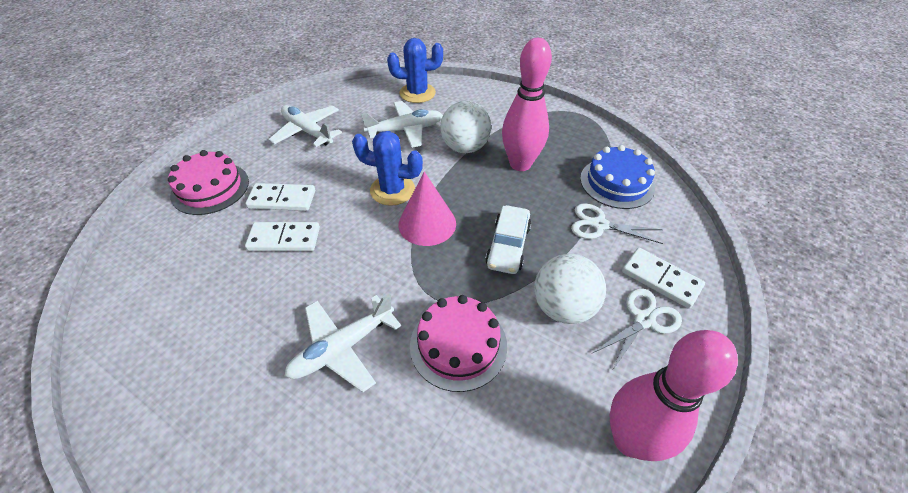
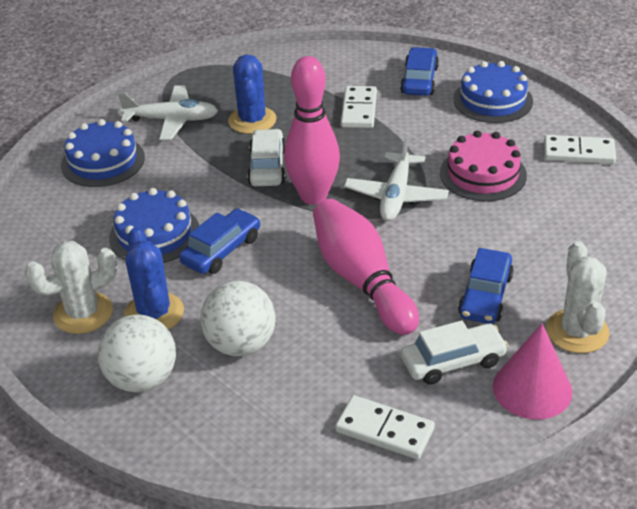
blue cake: 1 -> 3
blue car: 0 -> 3
pink cake: 2 -> 1
white cactus: 0 -> 2
white car: 1 -> 2
white plane: 3 -> 2
white scissors: 2 -> 0

